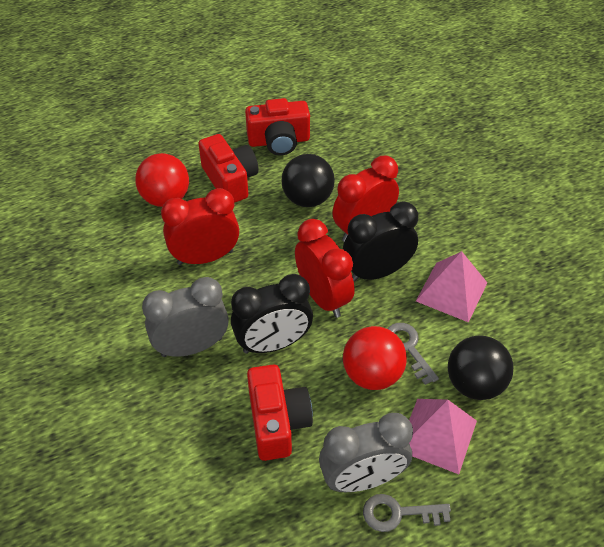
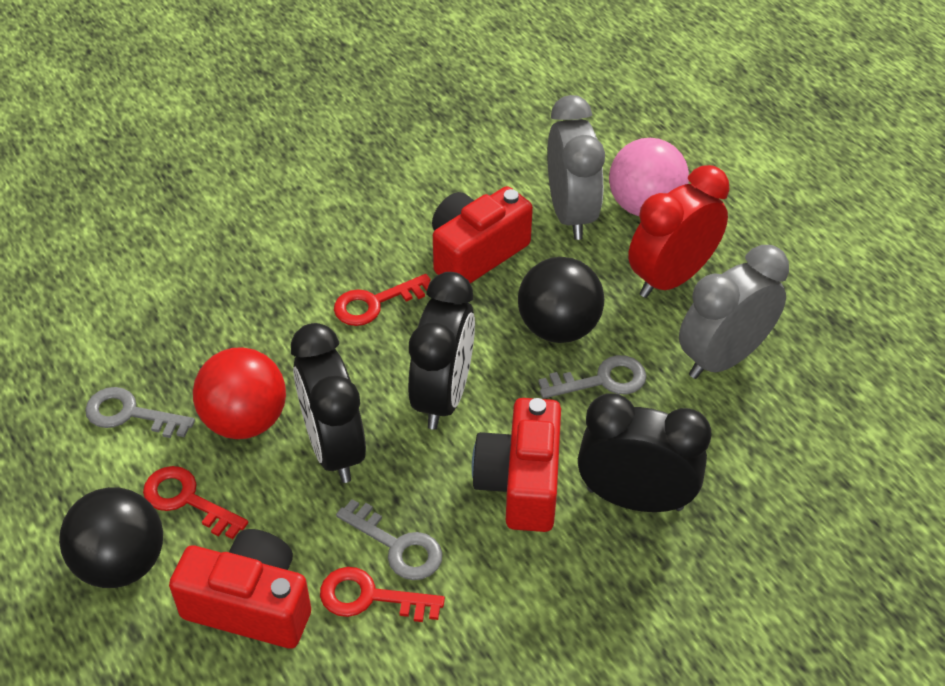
black clock: 2 -> 3
grey key: 2 -> 3
pink ball: 0 -> 1
pink pyramid: 2 -> 0
red ball: 2 -> 1
red clock: 3 -> 1
red key: 0 -> 3

